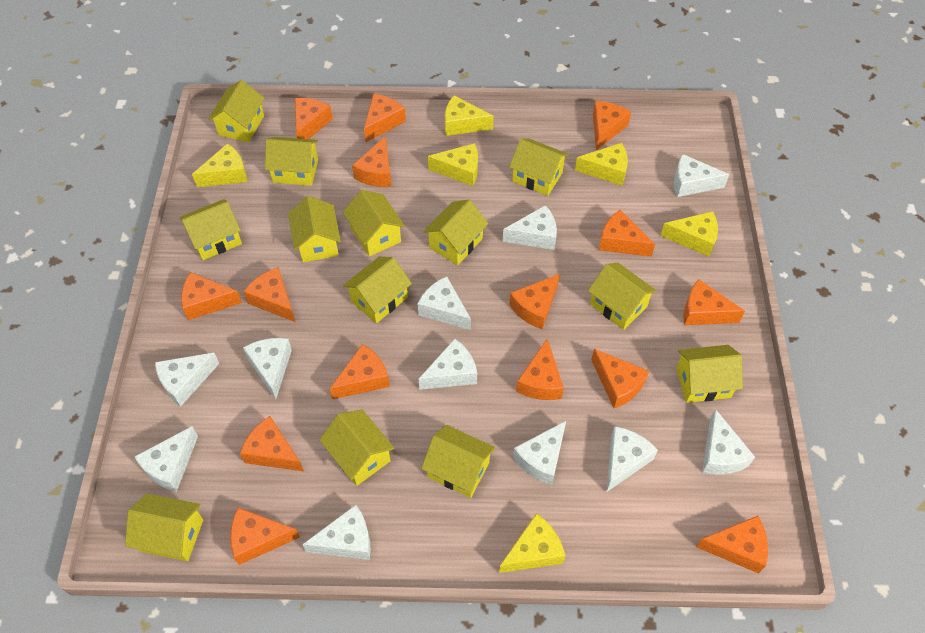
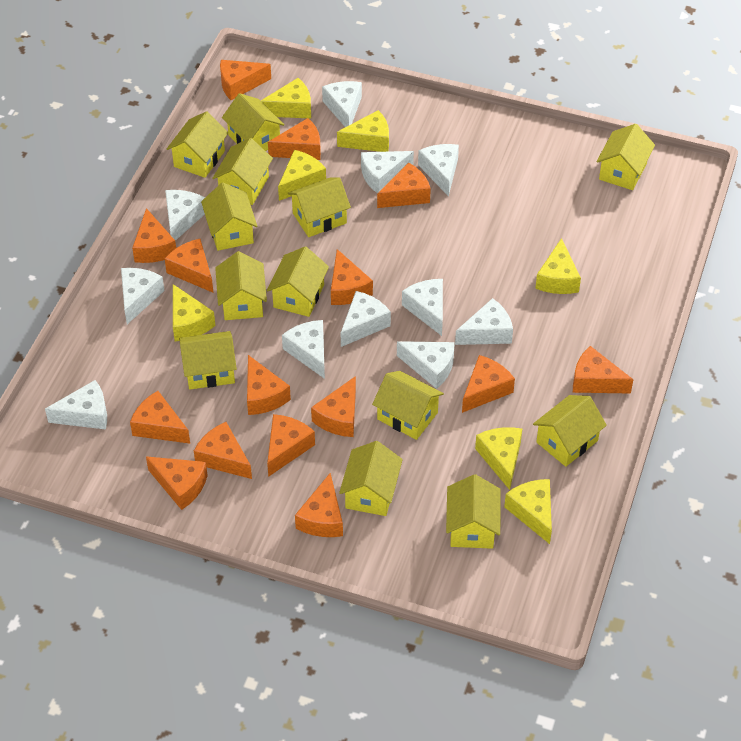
yellow cheese: 6 -> 7

